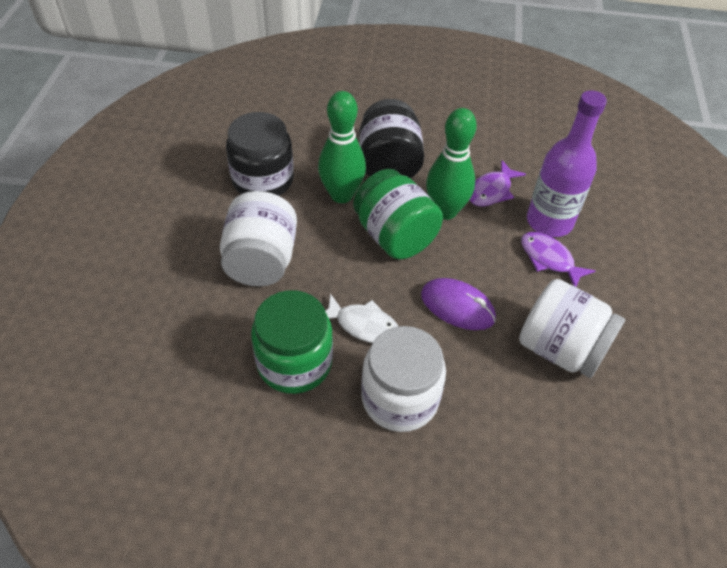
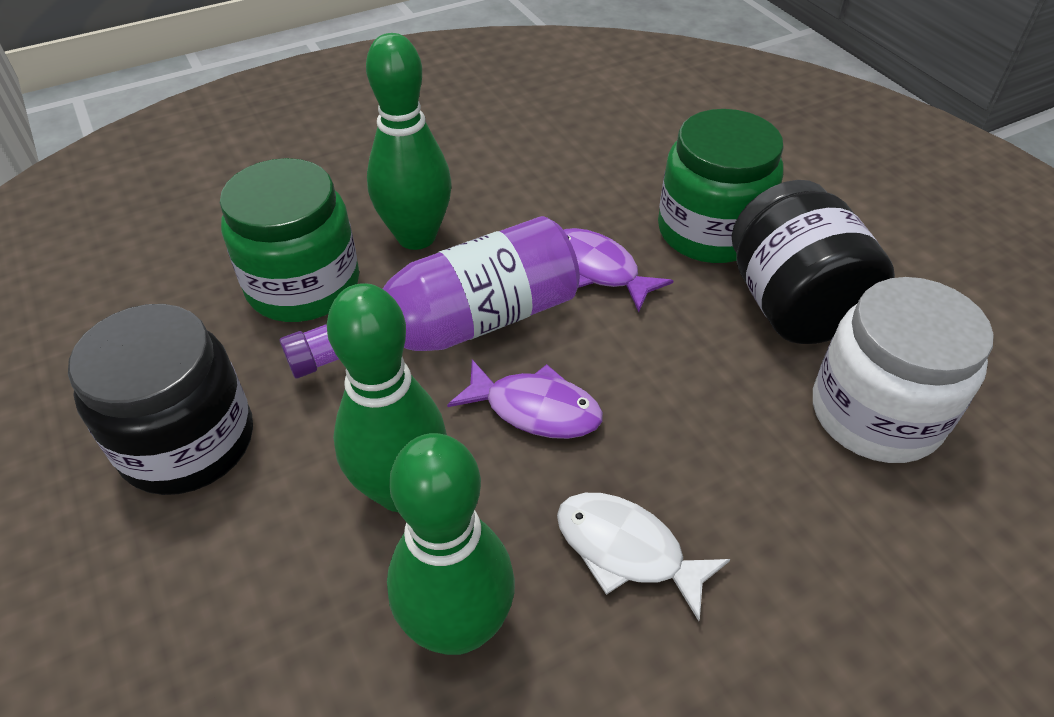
green bowling pin: 2 -> 3
purple mouse: 1 -> 0
white jar: 3 -> 1

